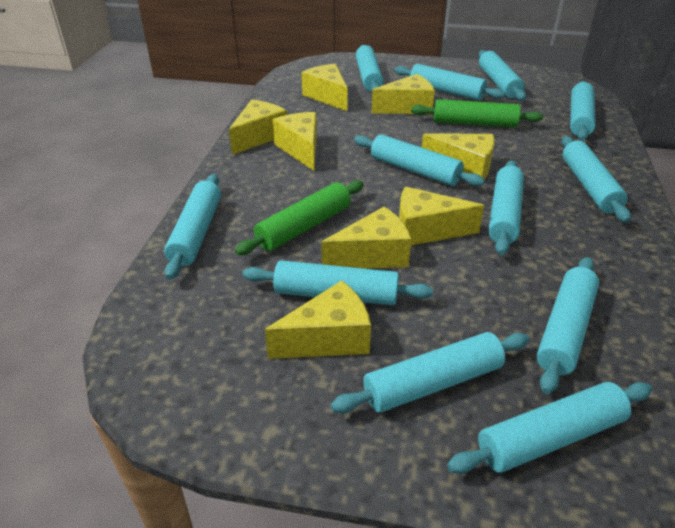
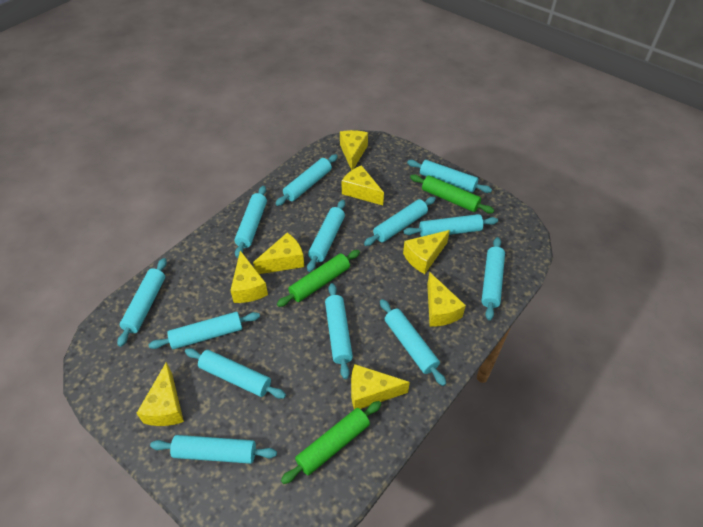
green rolling pin: 2 -> 3
turquoise rolling pin: 12 -> 13

